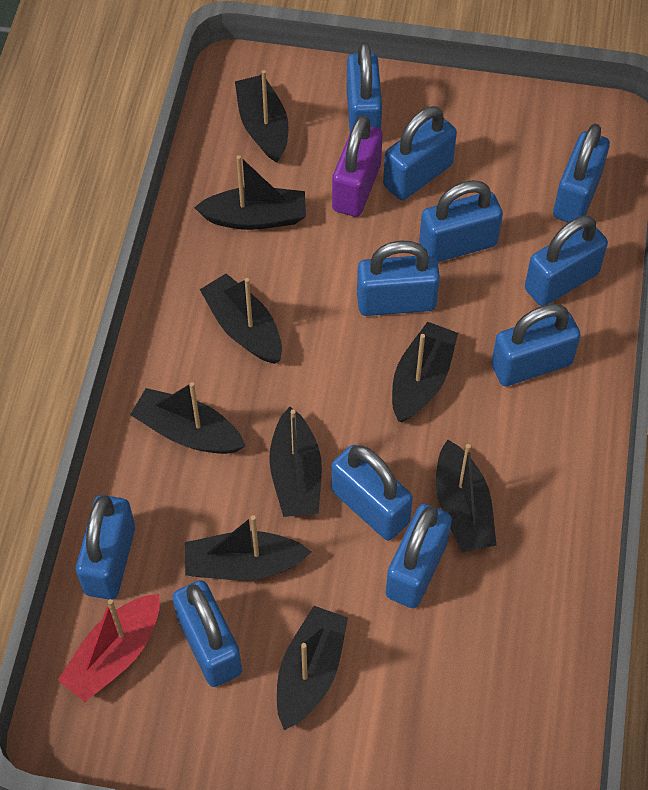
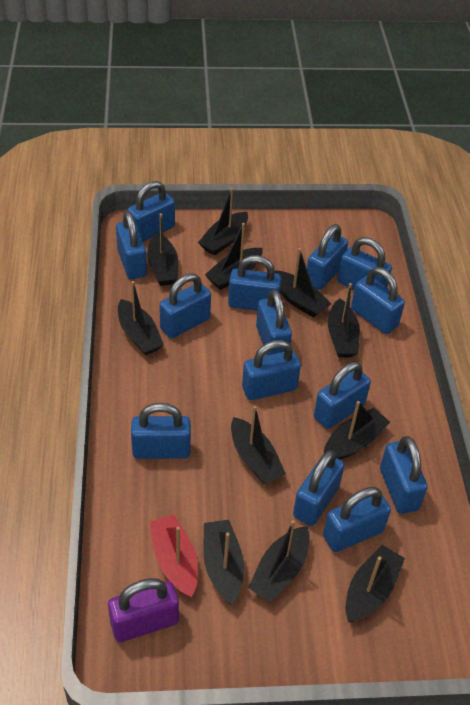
black boat: 9 -> 11
blue padlock: 11 -> 14

